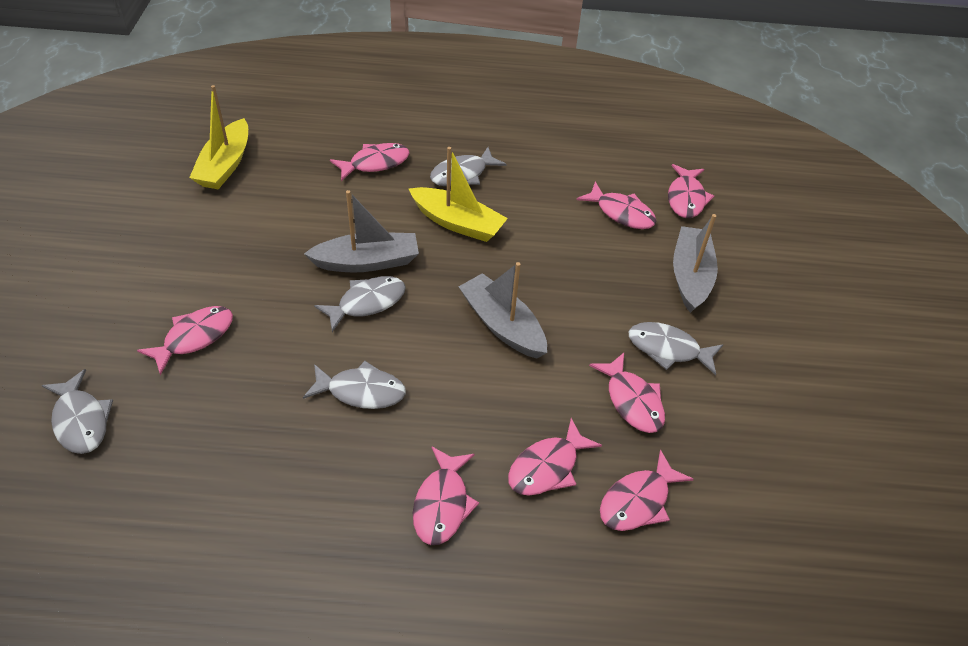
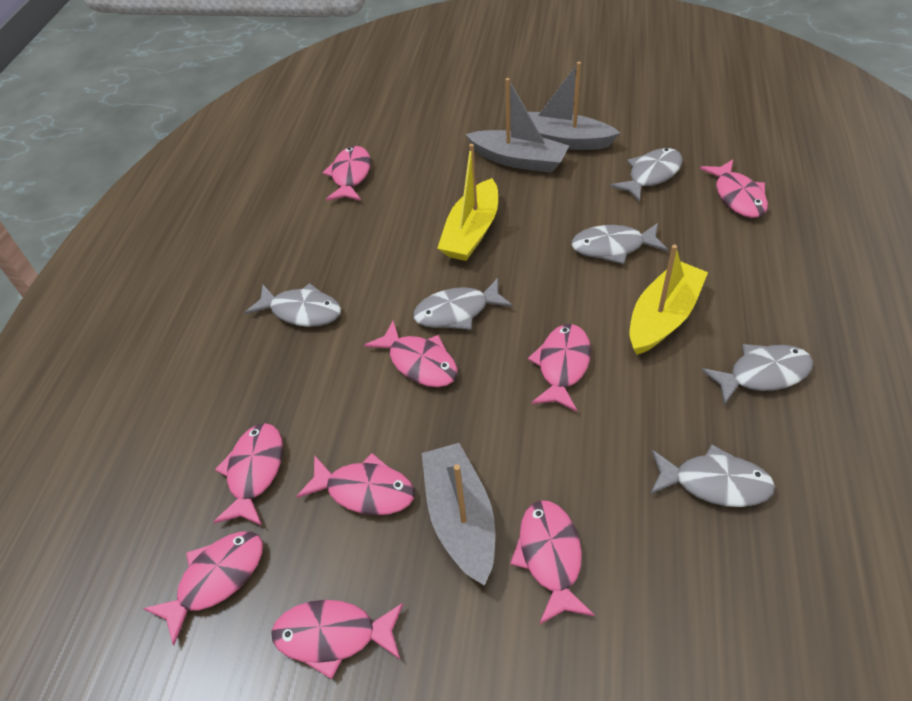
grey fish: 5 -> 6
pink fish: 8 -> 9

